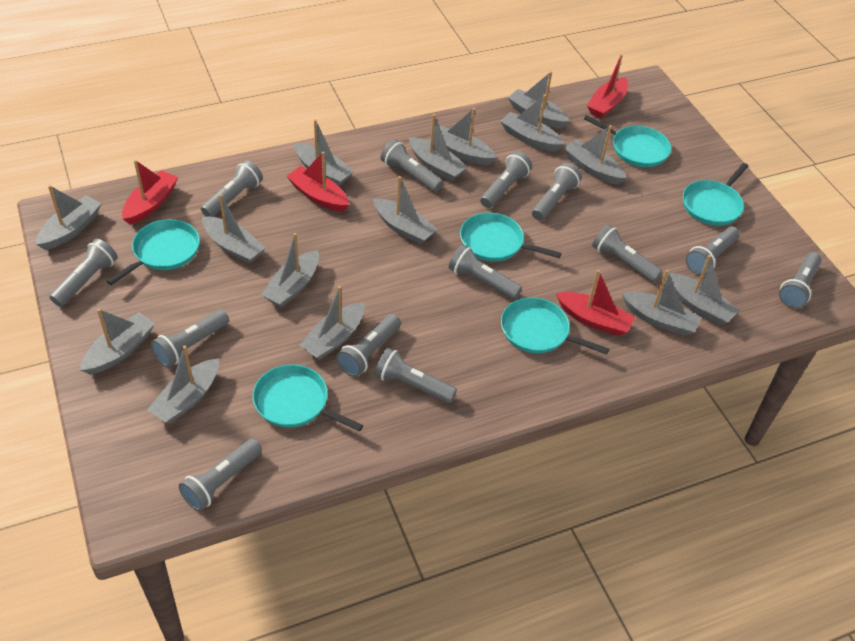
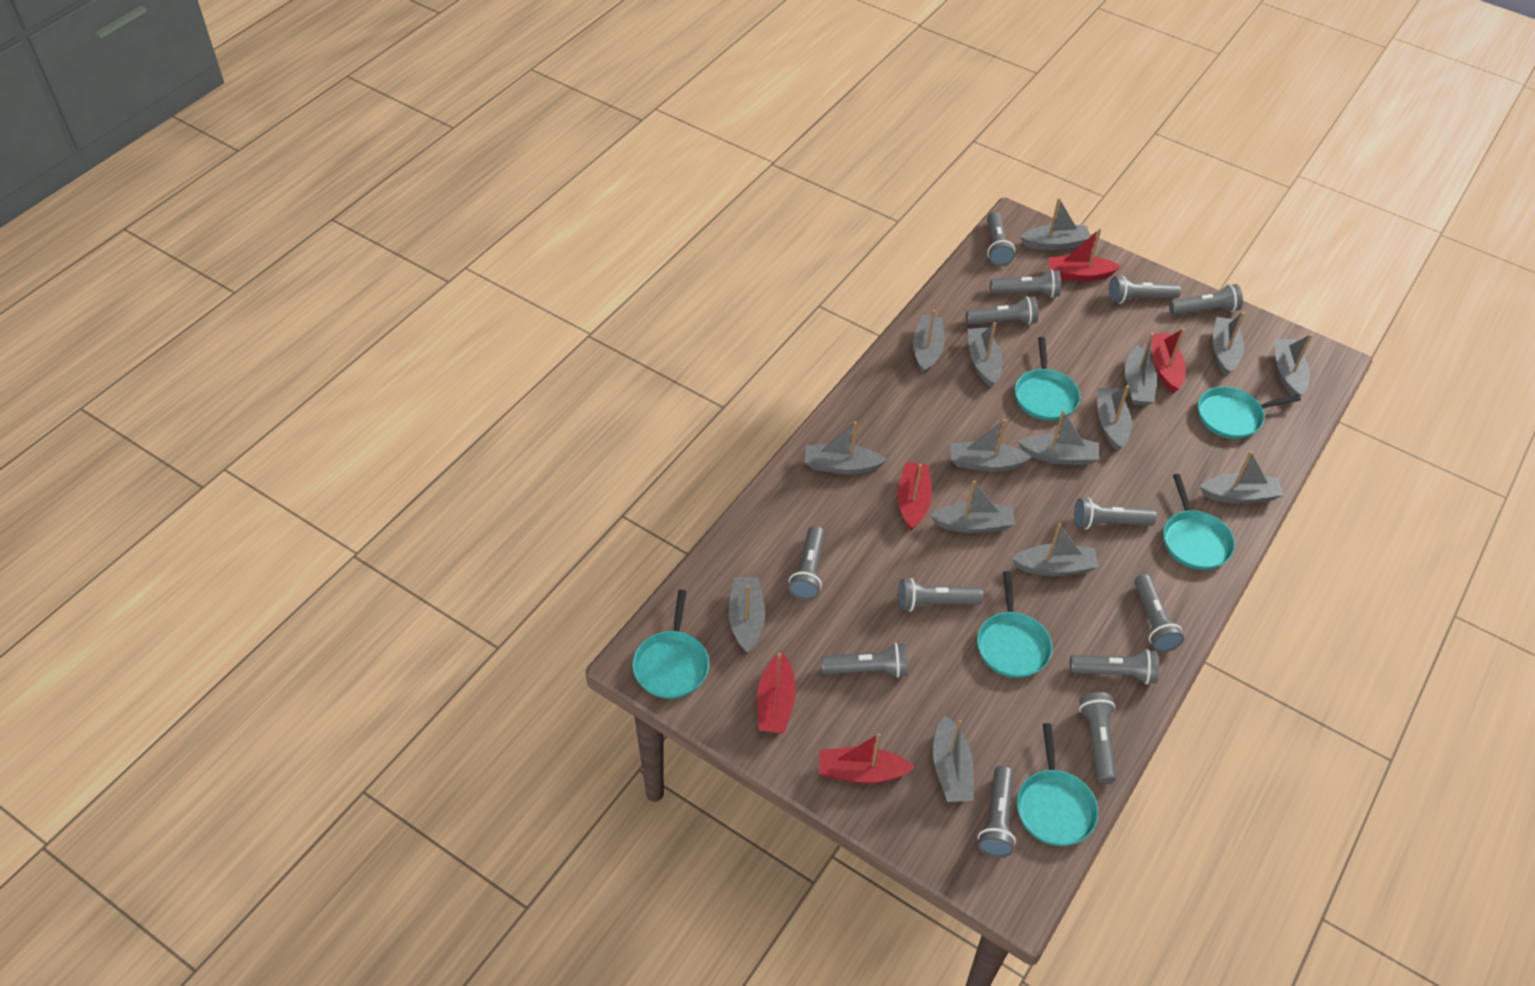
red boat: 4 -> 5

